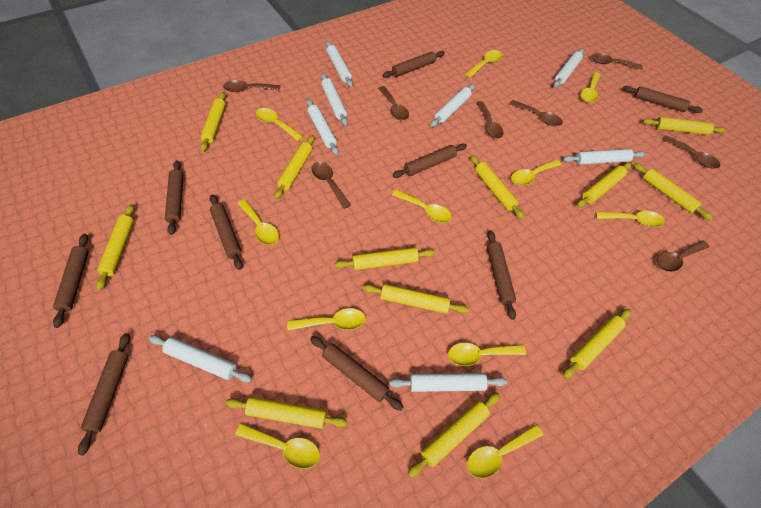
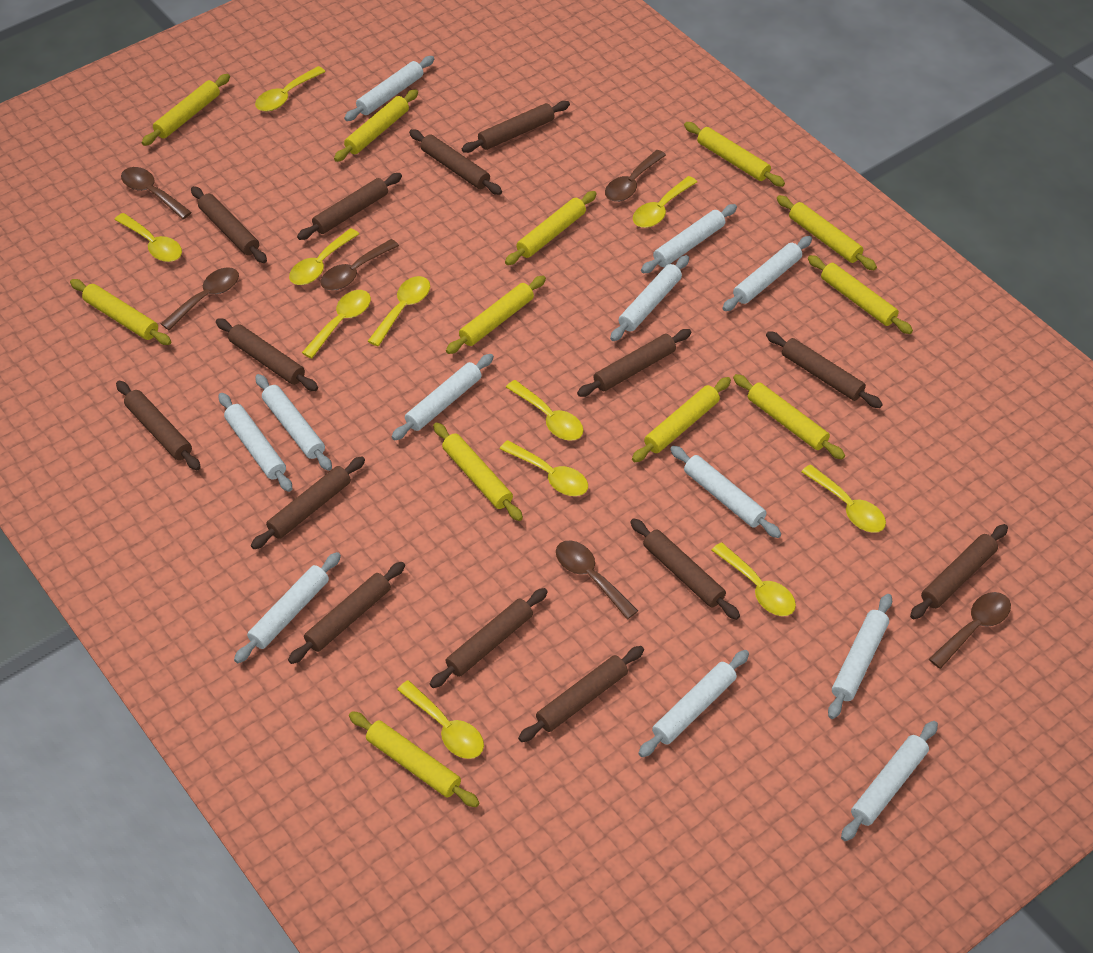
brown rolling pin: 9 -> 14
brown spoon: 8 -> 6
white rolling pin: 8 -> 12

